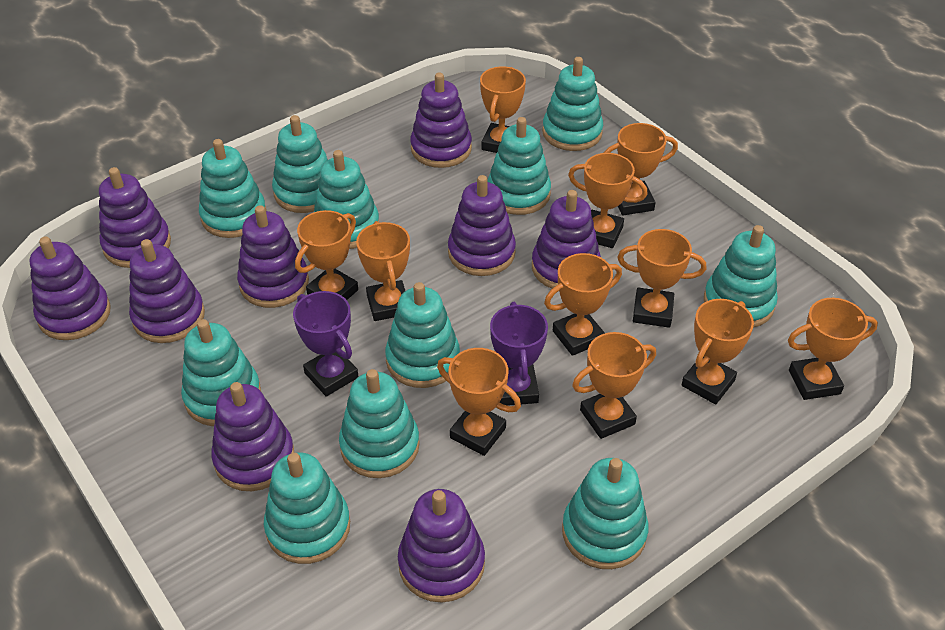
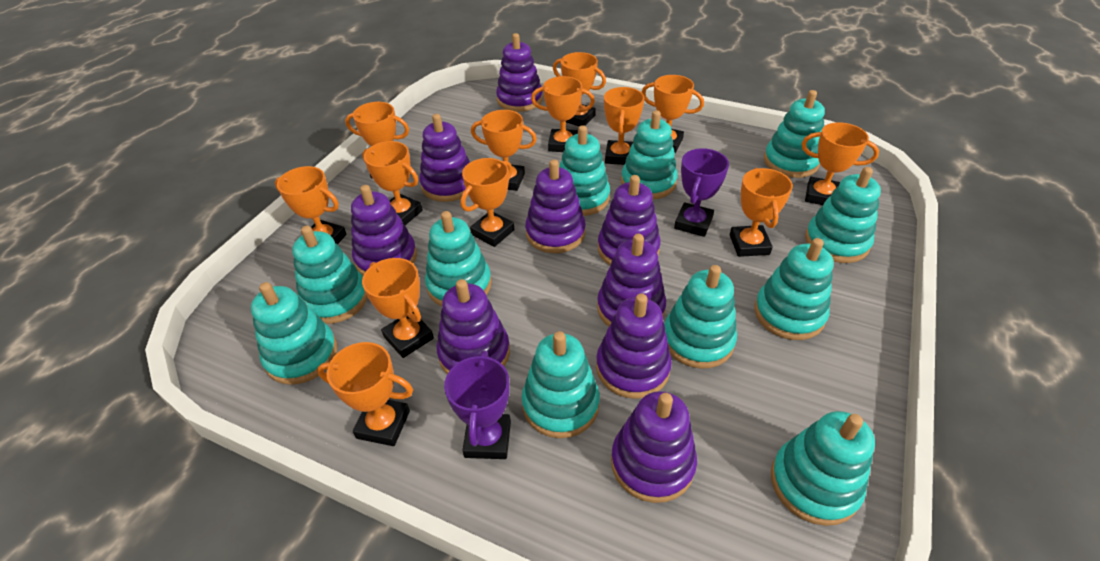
orange trophy: 11 -> 13

